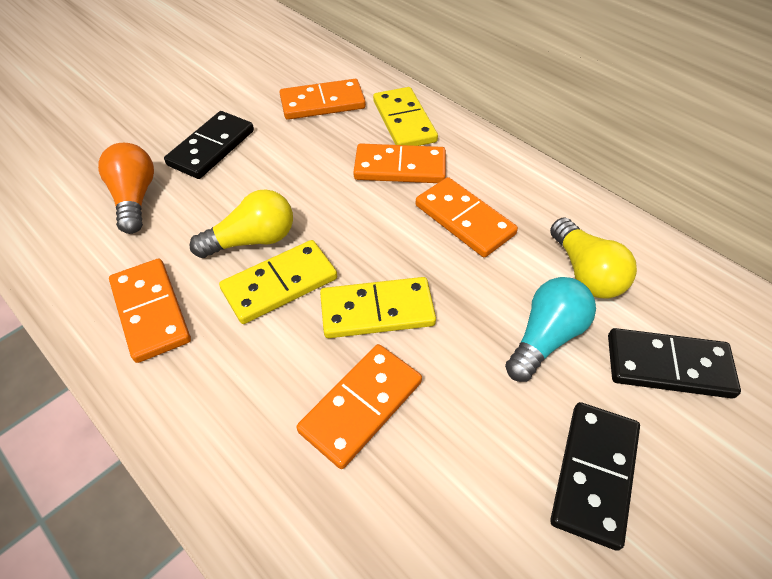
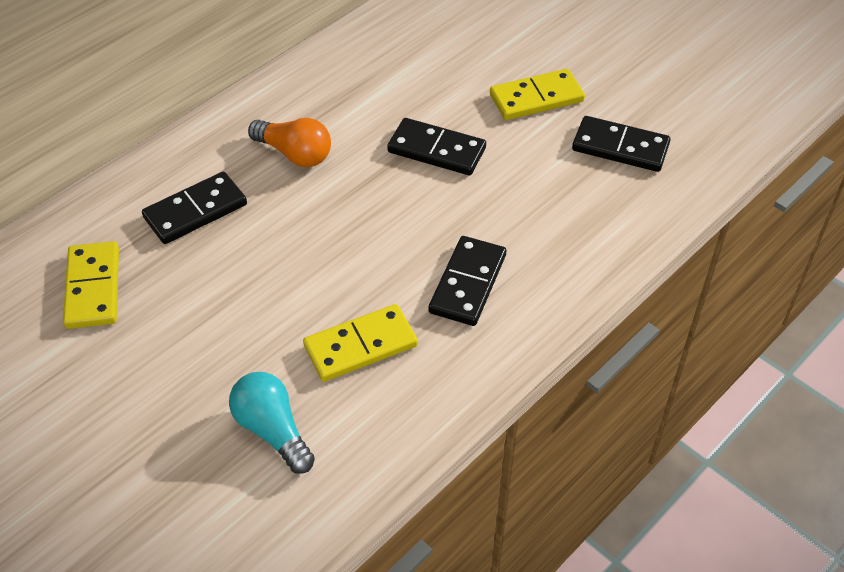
black domino: 3 -> 4
orange domino: 5 -> 0
yellow light bulb: 2 -> 0

